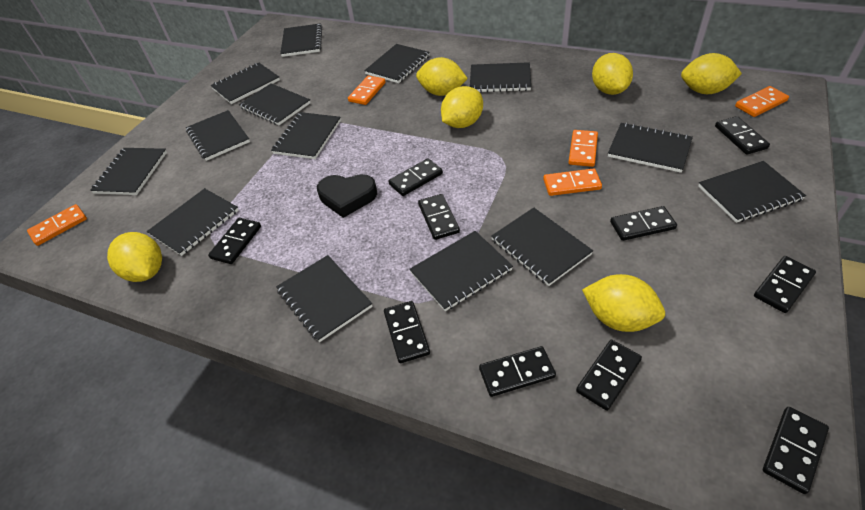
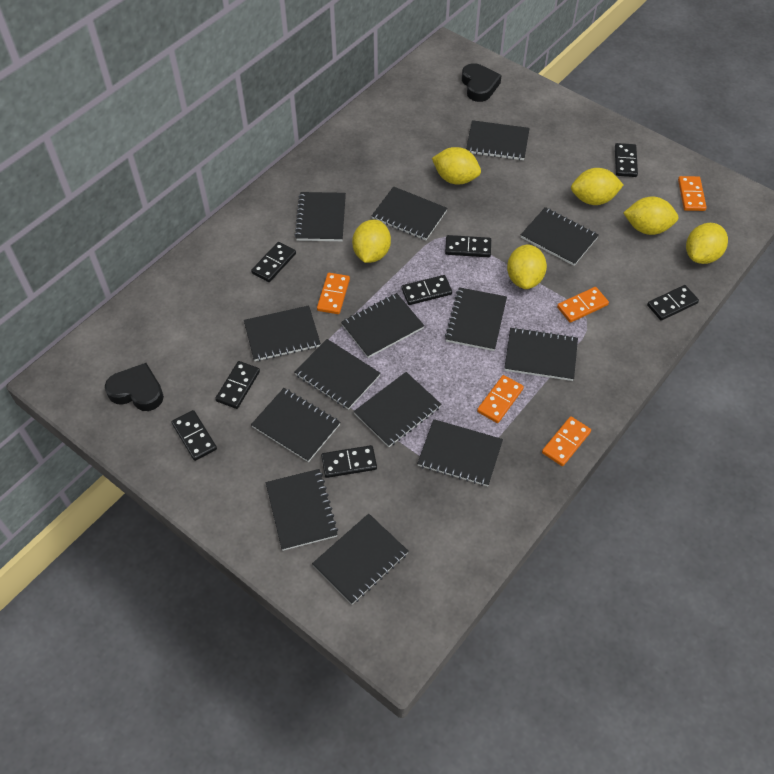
black domino: 10 -> 8
black heart: 1 -> 2

